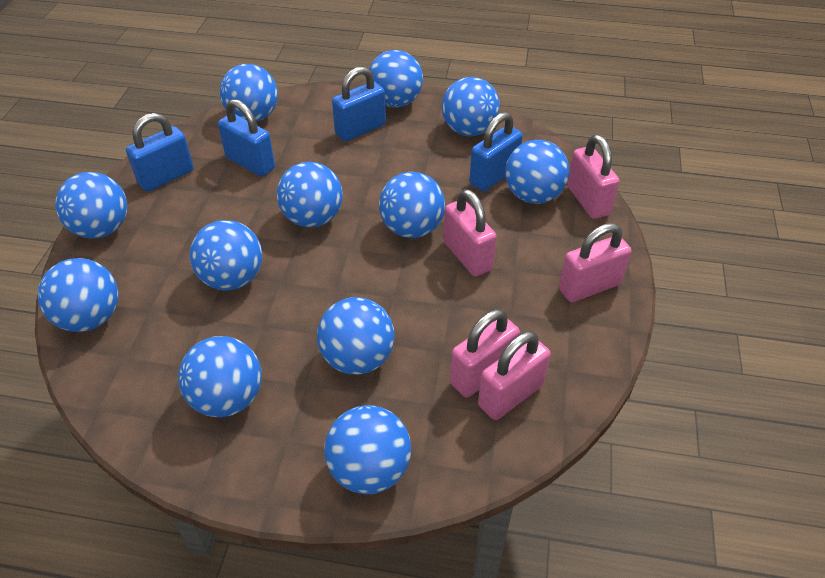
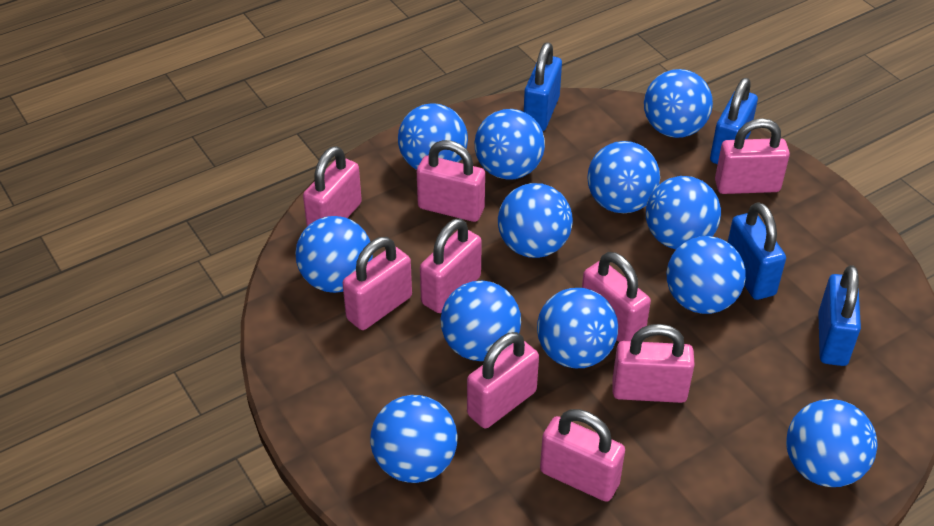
pink padlock: 5 -> 9

